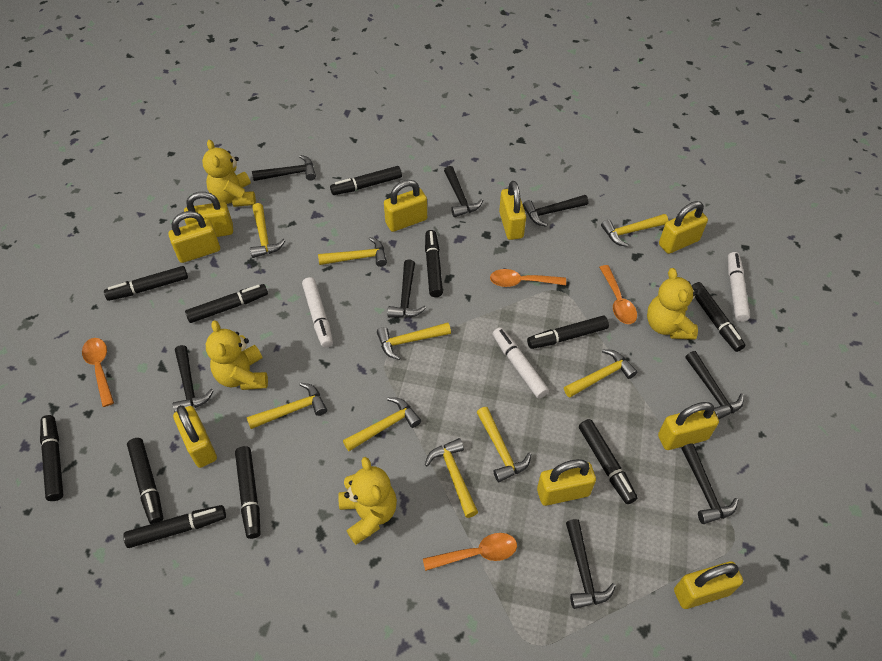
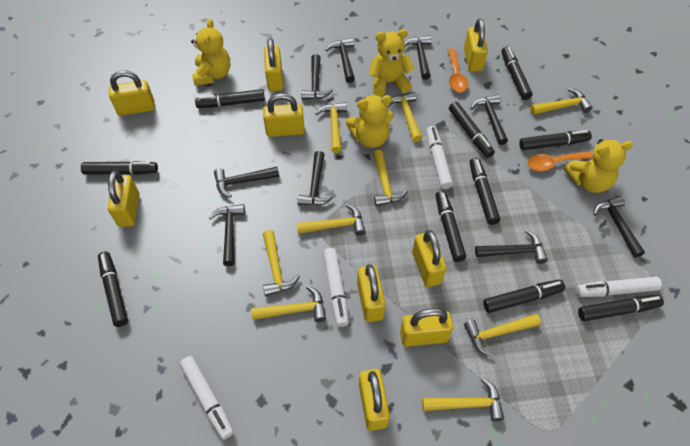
black hammer: 8 -> 9
black marker: 11 -> 10
orange spoon: 4 -> 2
white marker: 3 -> 4

